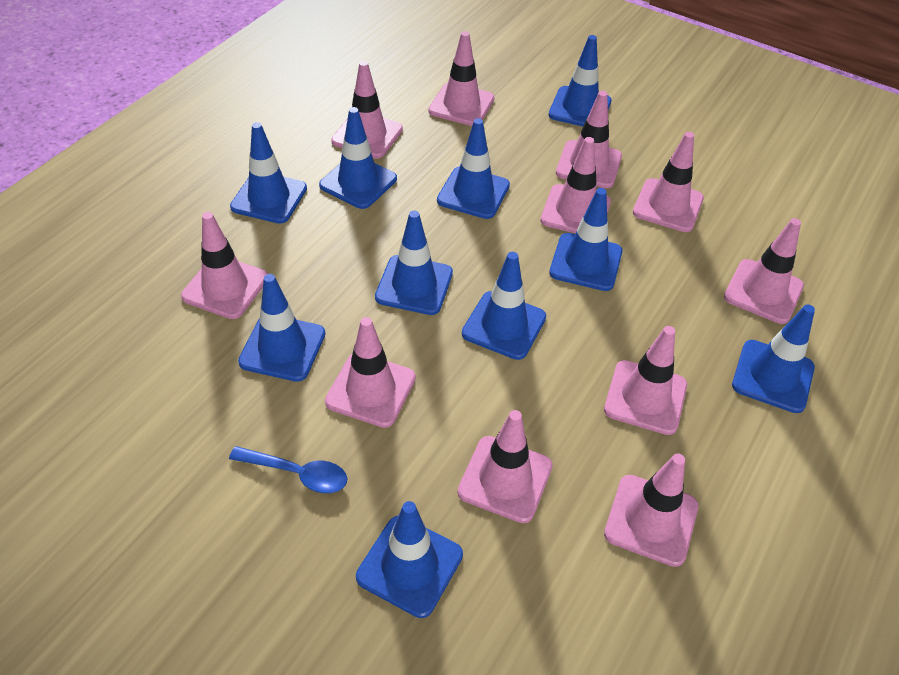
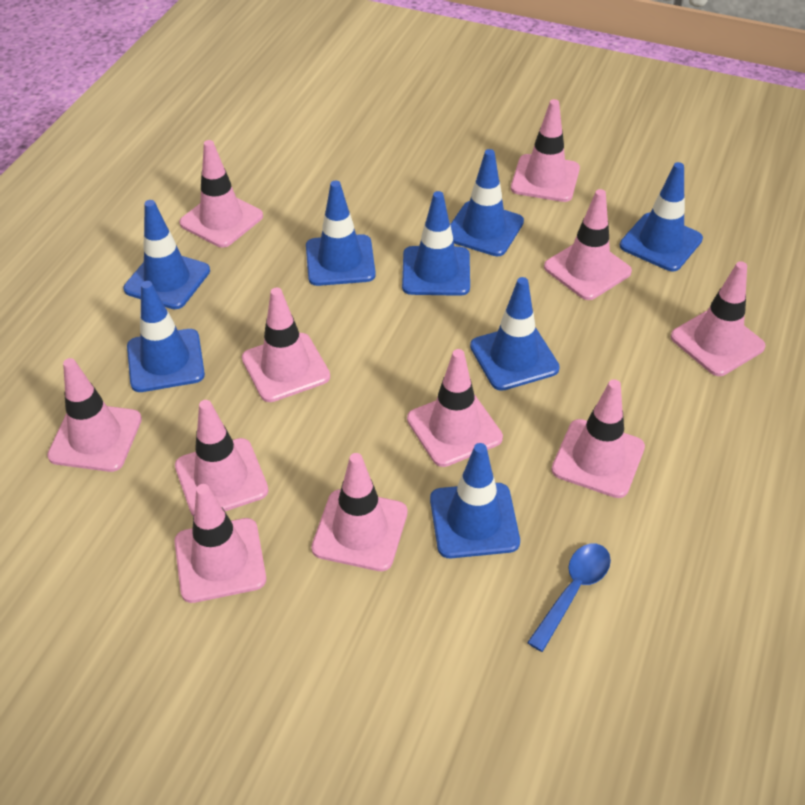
blue traffic cone: 10 -> 8

